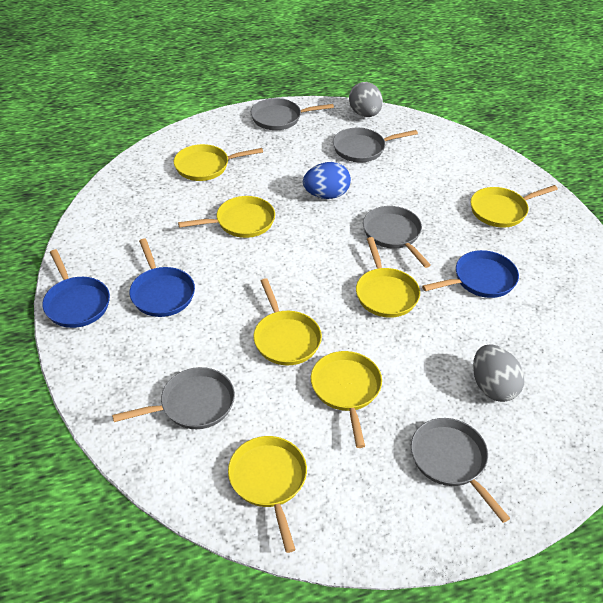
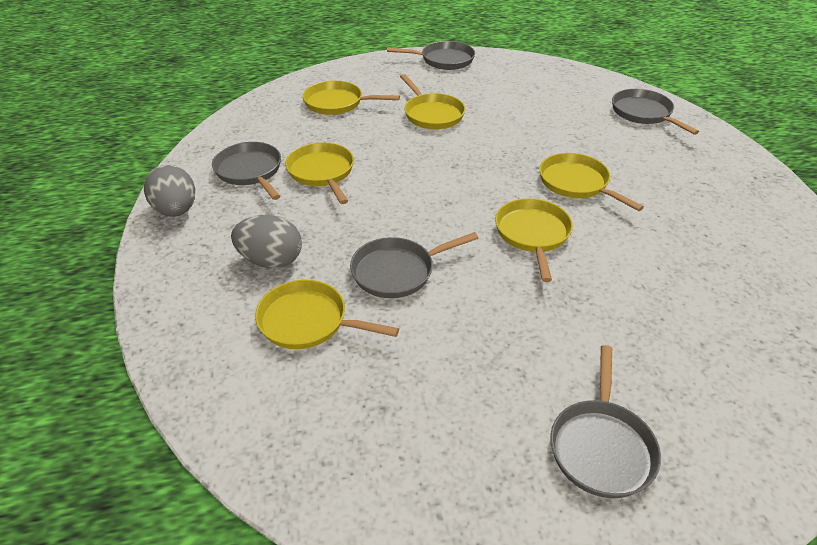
blue egg: 1 -> 0
blue pan: 3 -> 0
yellow pan: 7 -> 6

